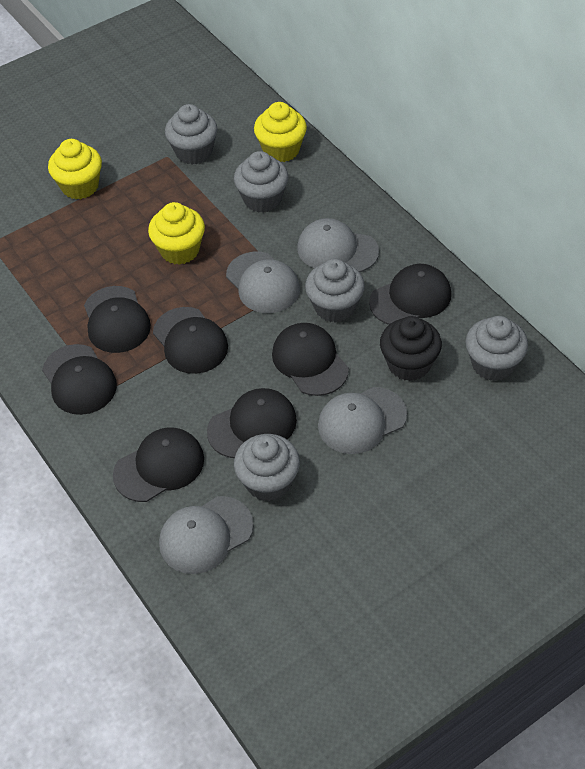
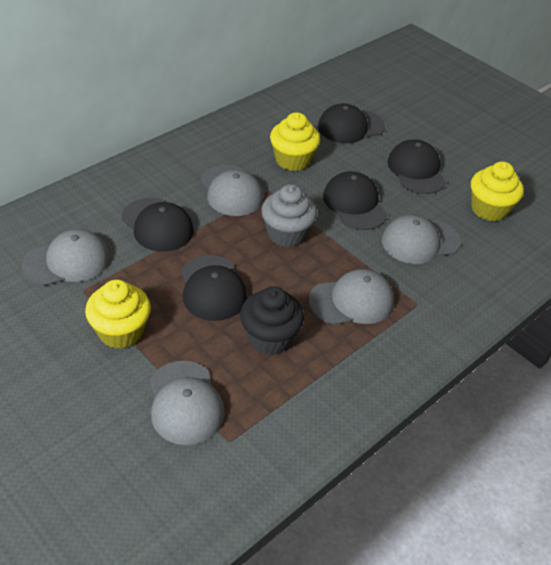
black cap: 7 -> 5
grey cap: 4 -> 5
grey cupcake: 5 -> 1

